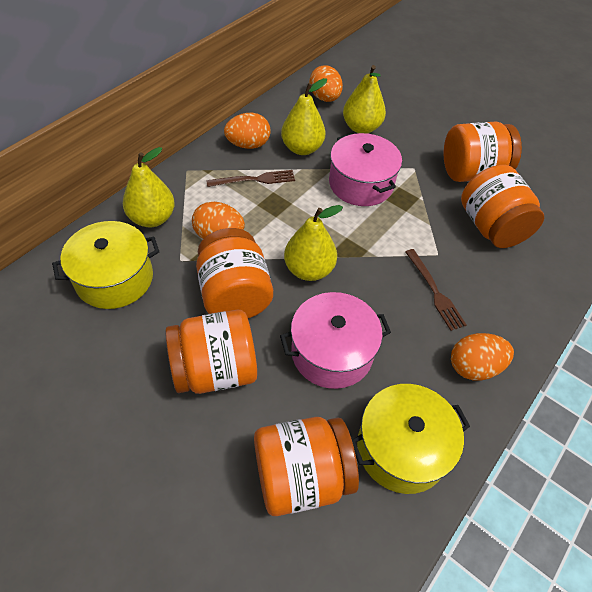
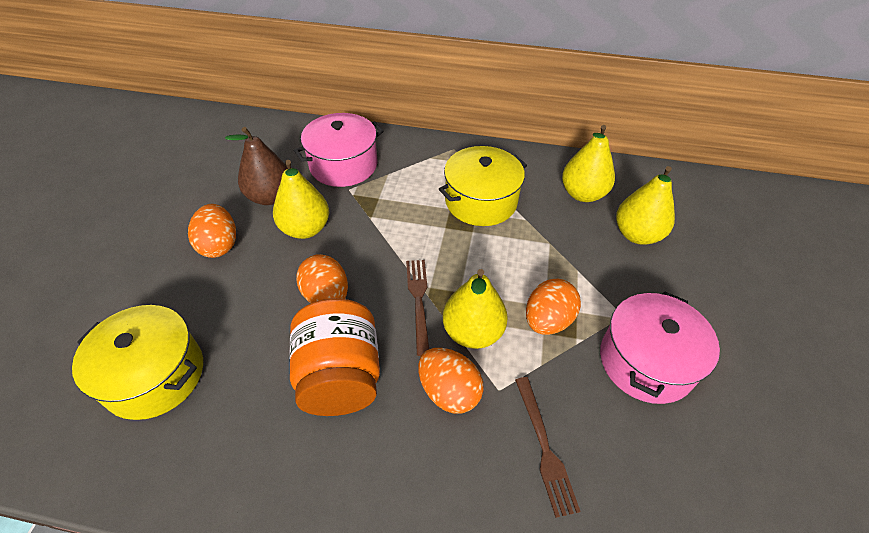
brown pear: 0 -> 1
orange jar: 5 -> 1

